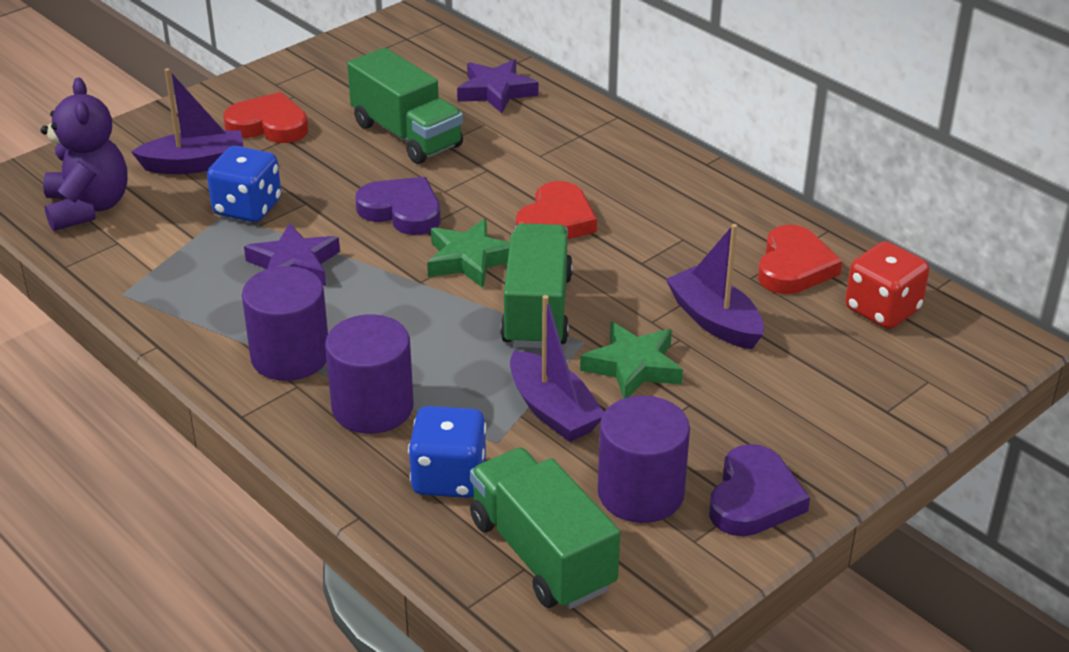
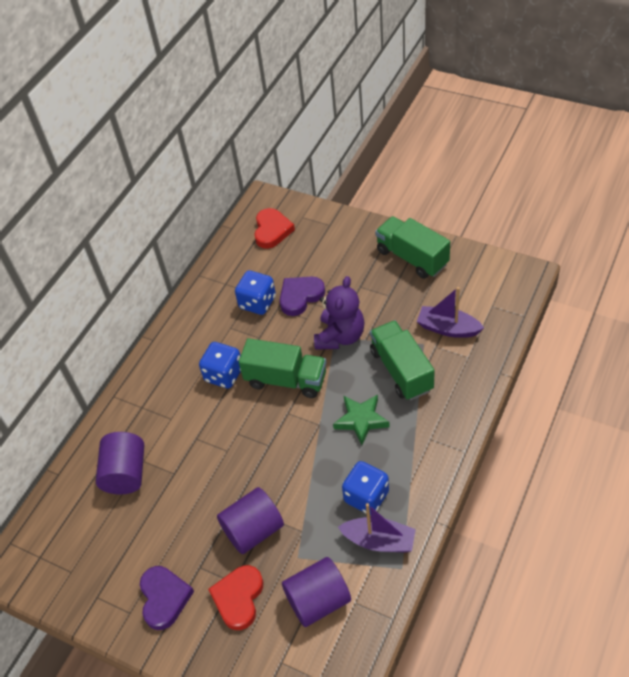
blue dice: 2 -> 3
green star: 2 -> 1
purple boat: 3 -> 2
purple star: 2 -> 0
red dice: 1 -> 0
red heart: 3 -> 2

